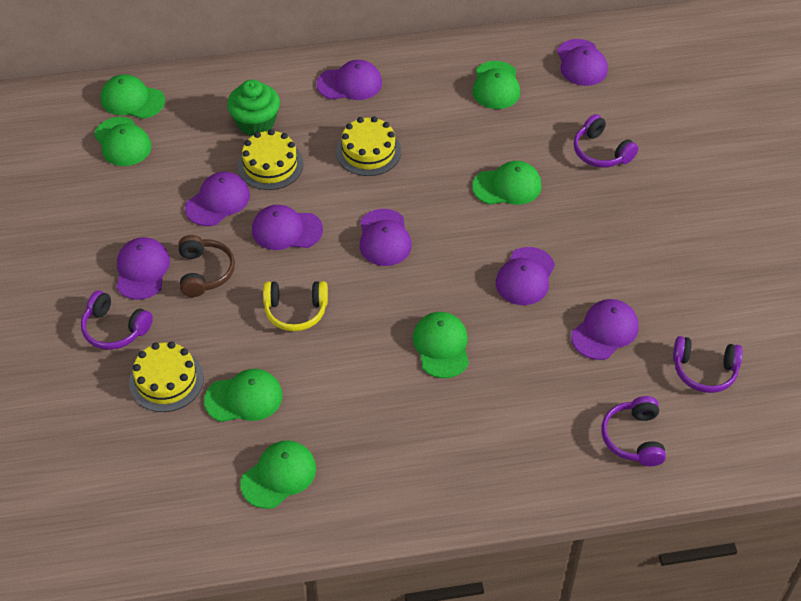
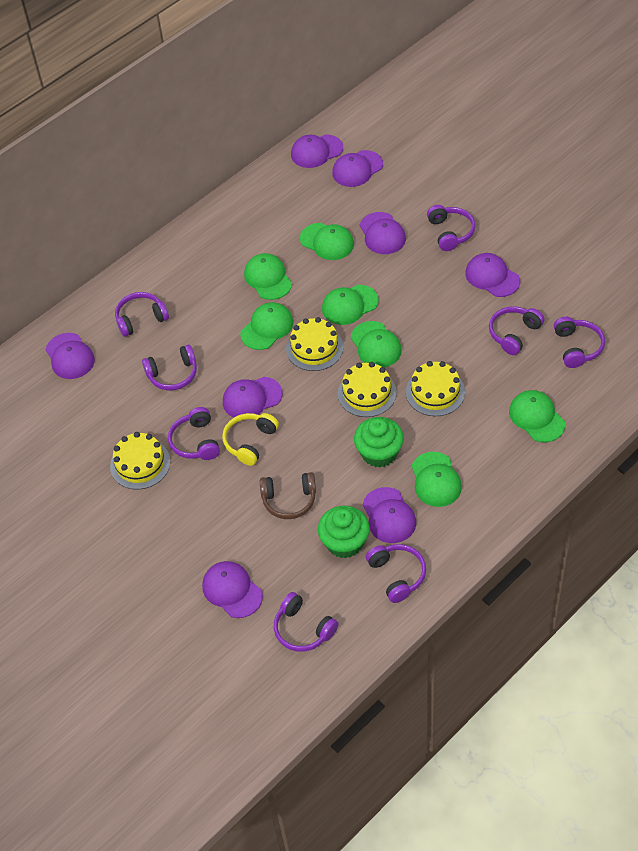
green cupcake: 1 -> 2
purple headphones: 4 -> 8
yellow cake: 3 -> 4

